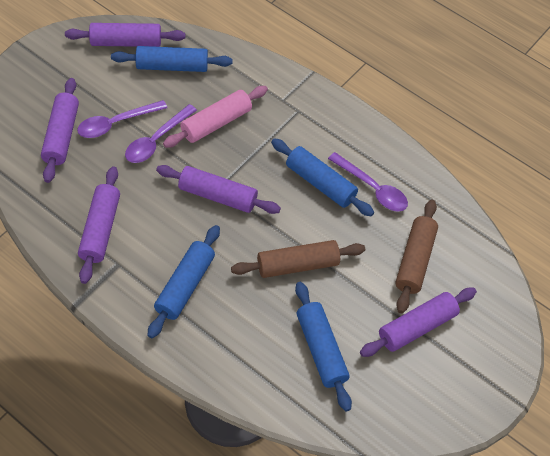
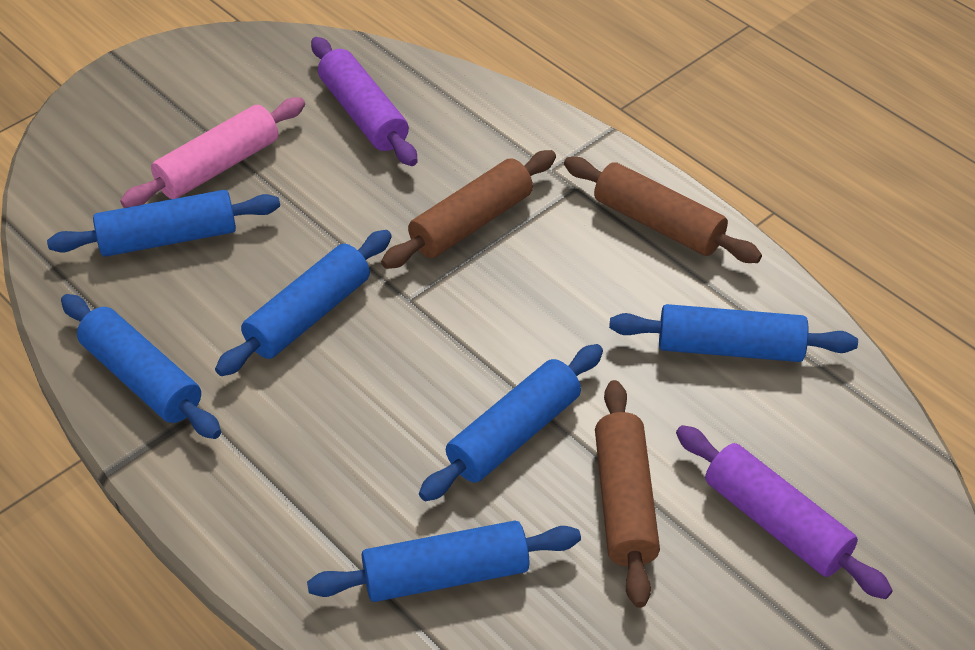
blue rolling pin: 4 -> 6
brown rolling pin: 2 -> 3
purple rolling pin: 5 -> 2
purple spoon: 3 -> 0

